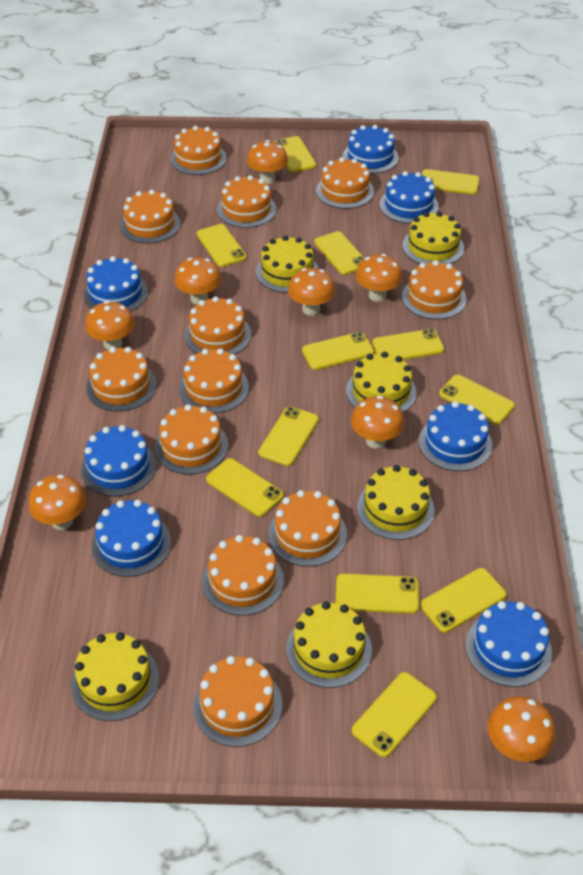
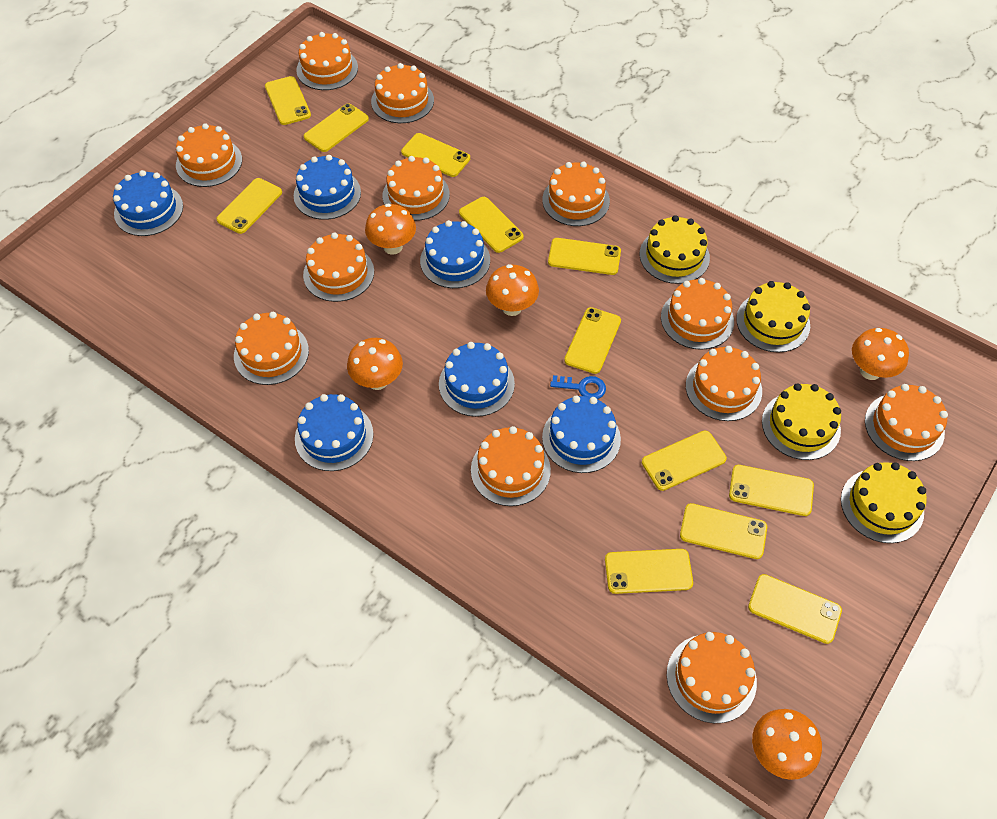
blue cake: 7 -> 6
blue key: 0 -> 1
orange mushroom: 8 -> 5
yellow cake: 6 -> 4

